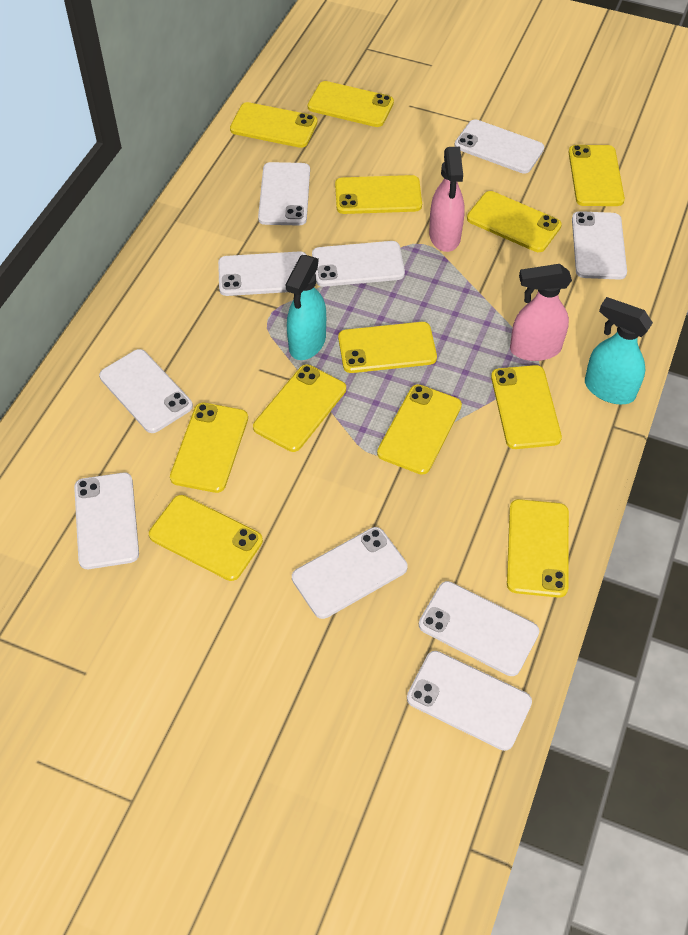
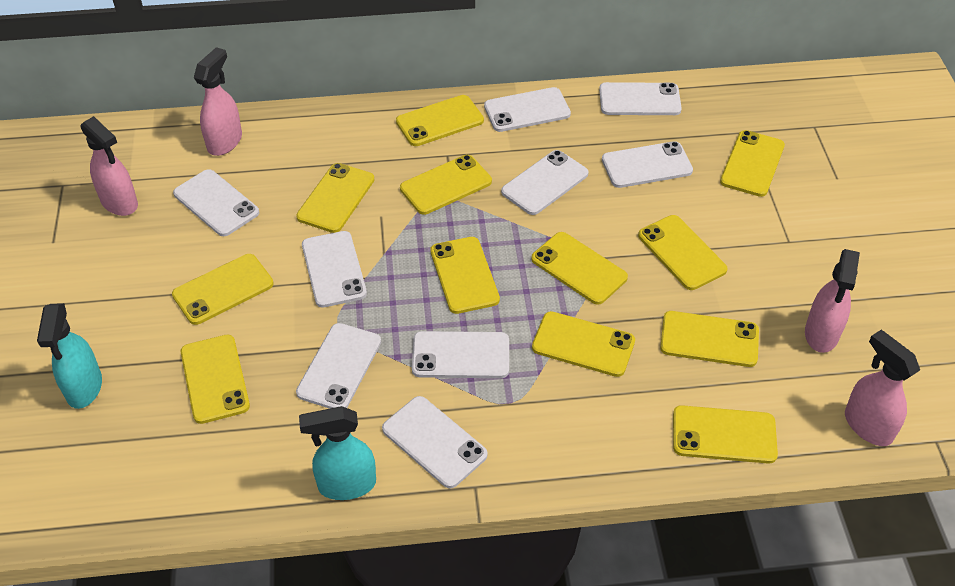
pink spray bottle: 2 -> 4
white phone: 10 -> 9

